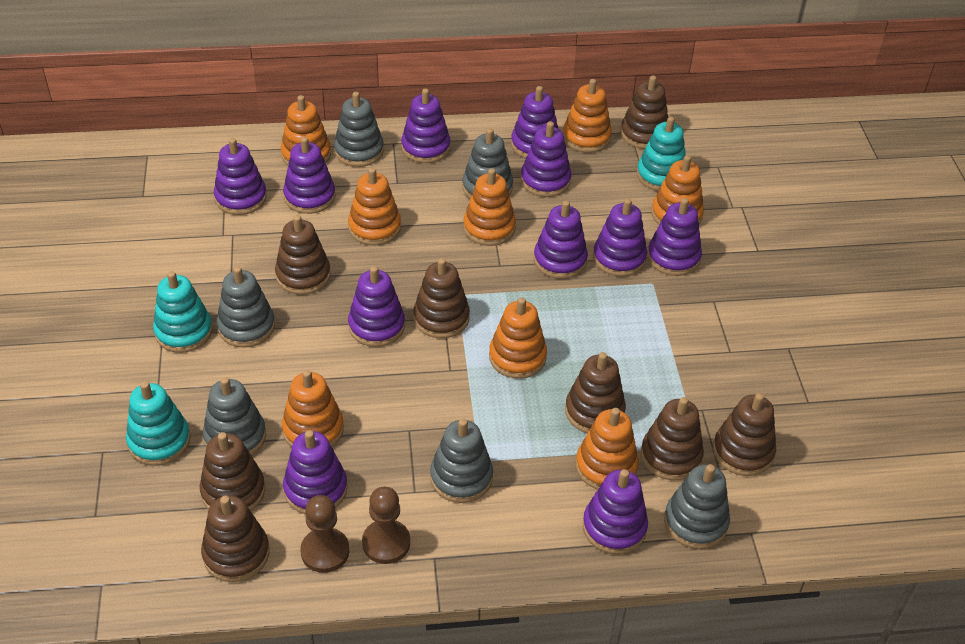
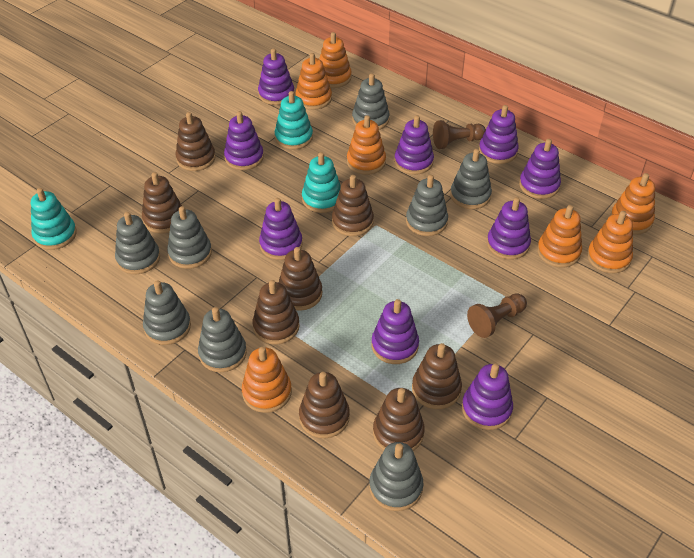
grey stacking toy: 6 -> 8
orange stacking toy: 8 -> 7
purple stacking toy: 11 -> 9

